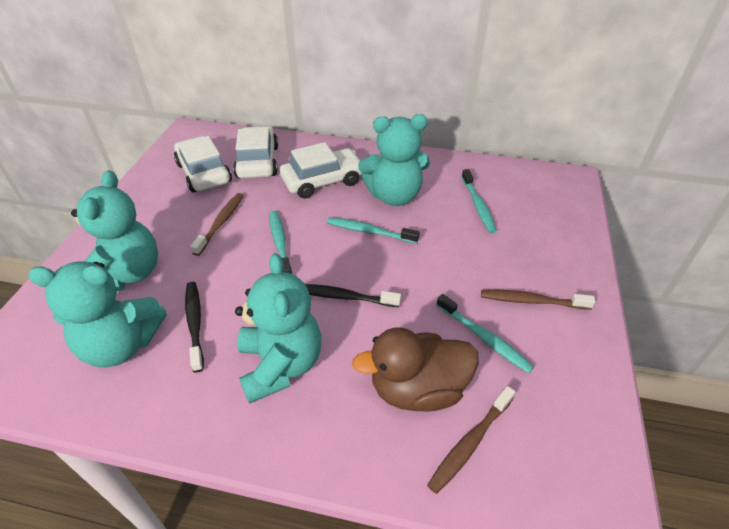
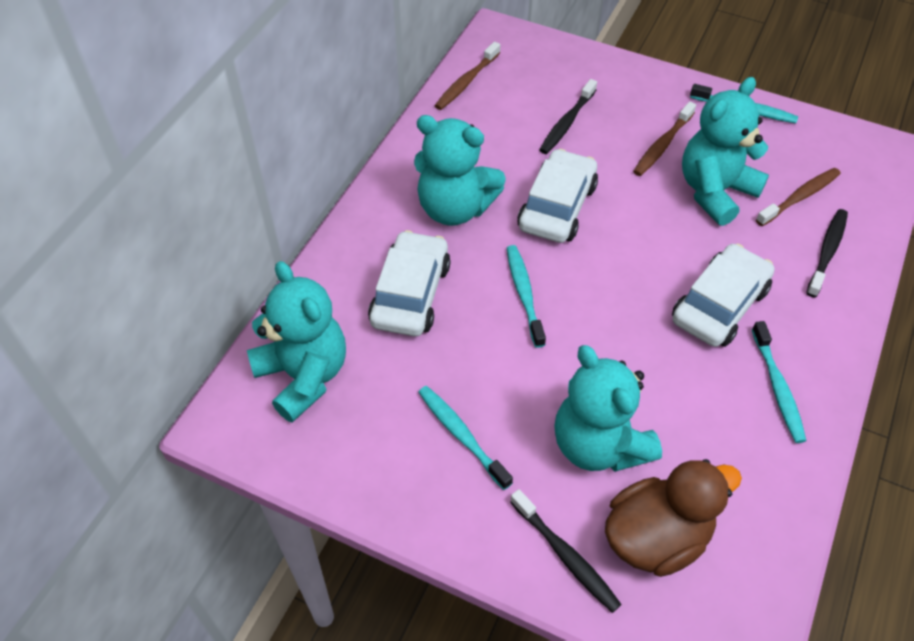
black toothbrush: 2 -> 3

